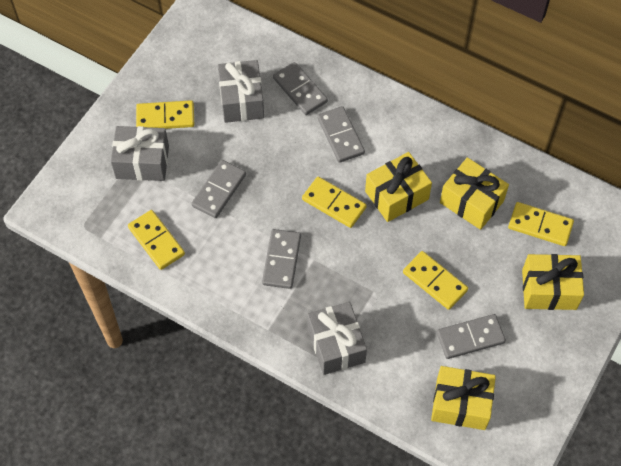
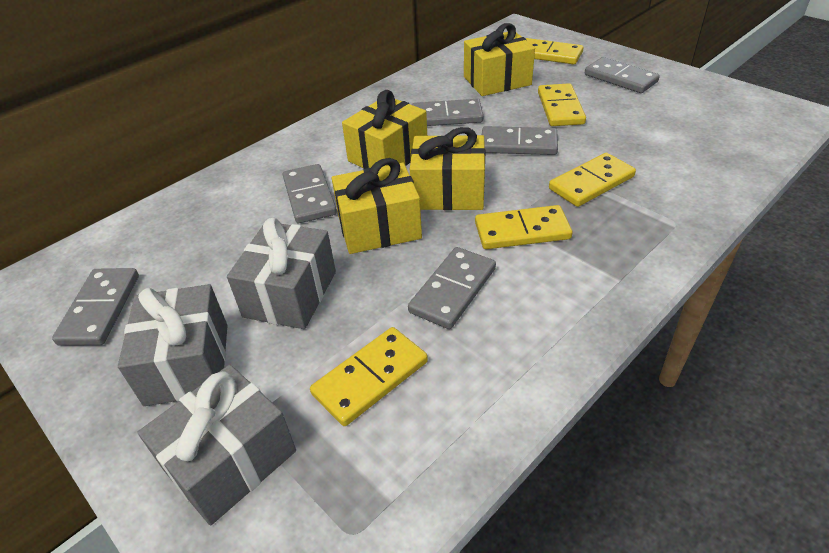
grey domino: 5 -> 6

